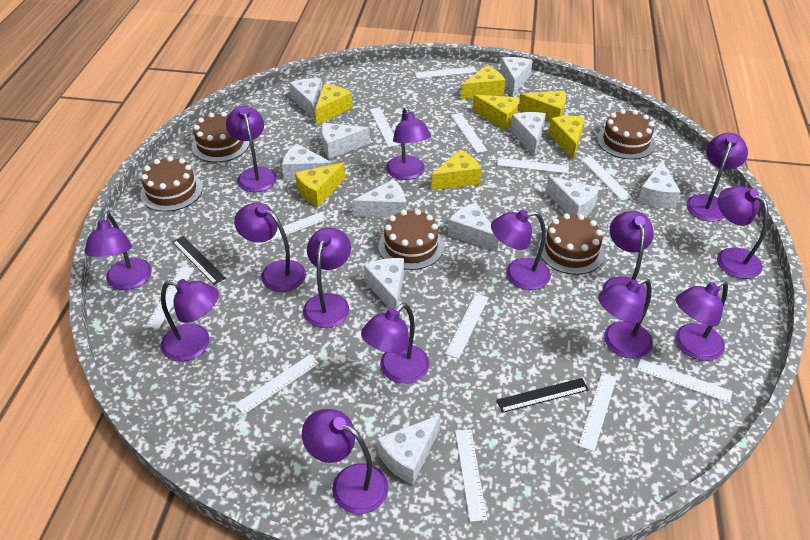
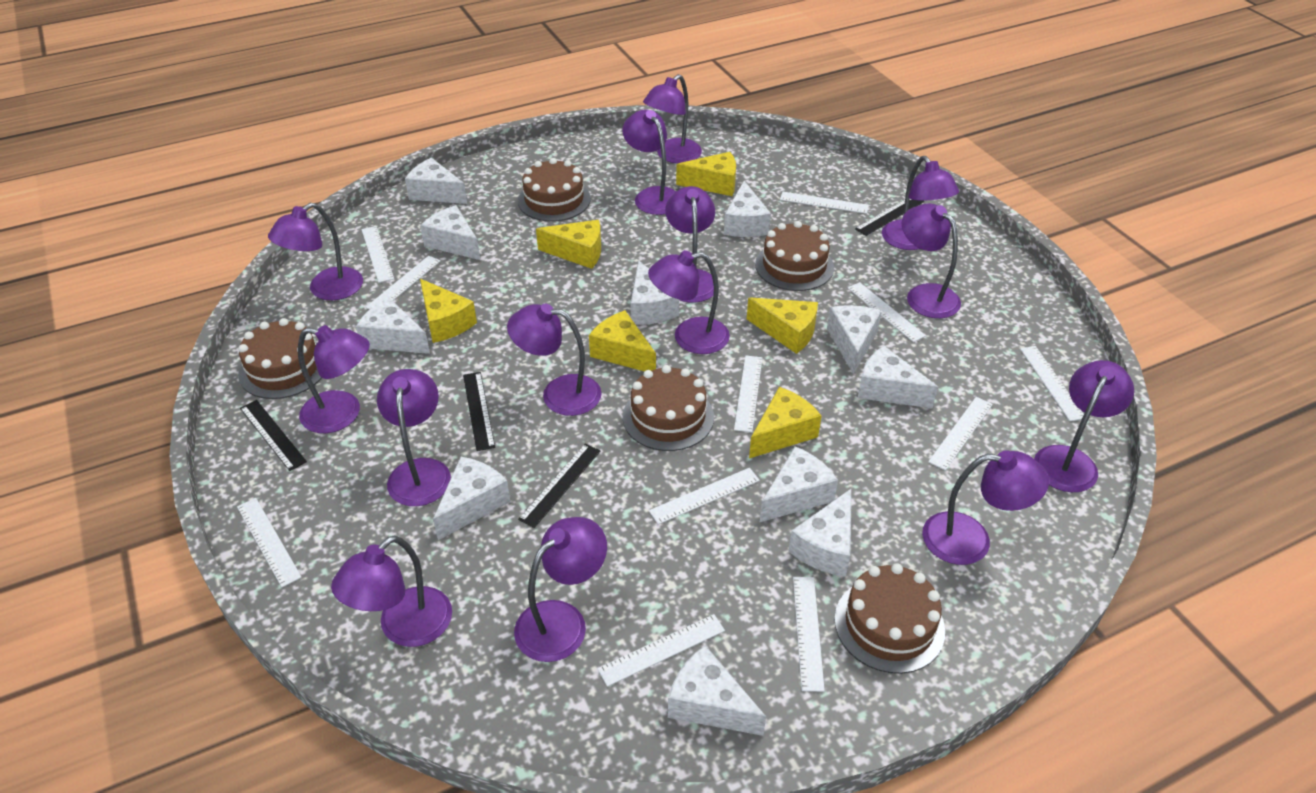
black ruler: 2 -> 4
white ruler: 12 -> 11
yellow cheese: 7 -> 6

